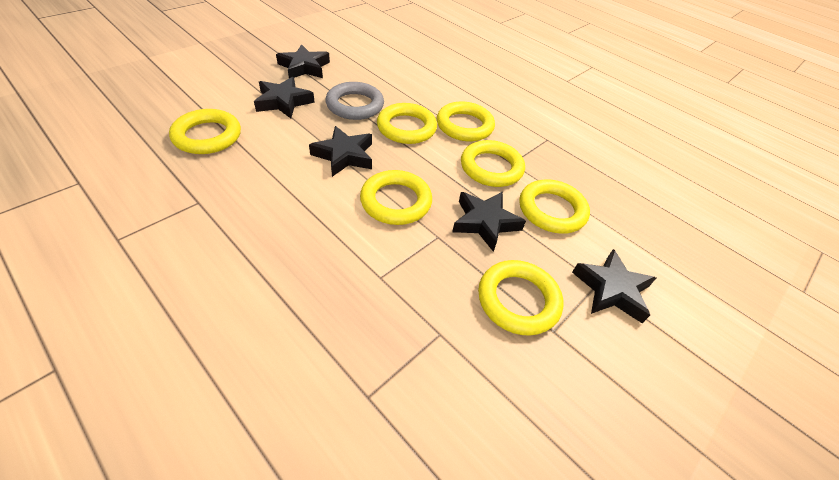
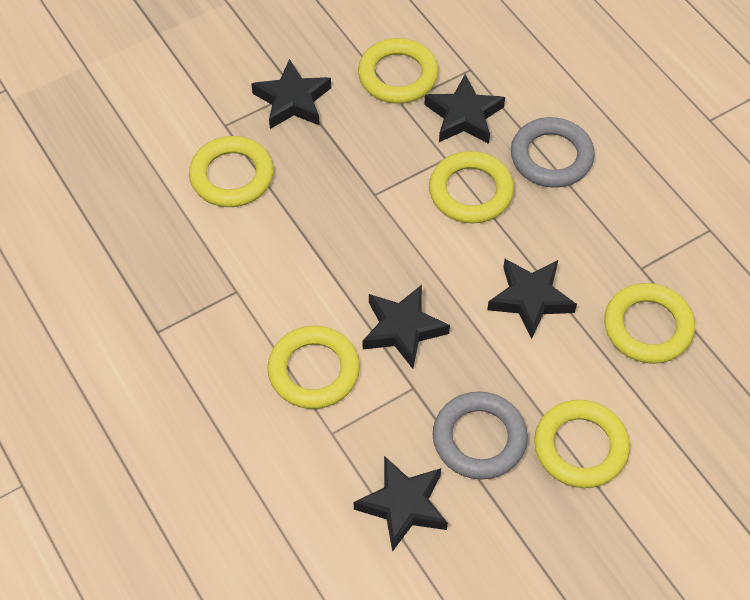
grey ring: 1 -> 2
yellow ring: 7 -> 6

